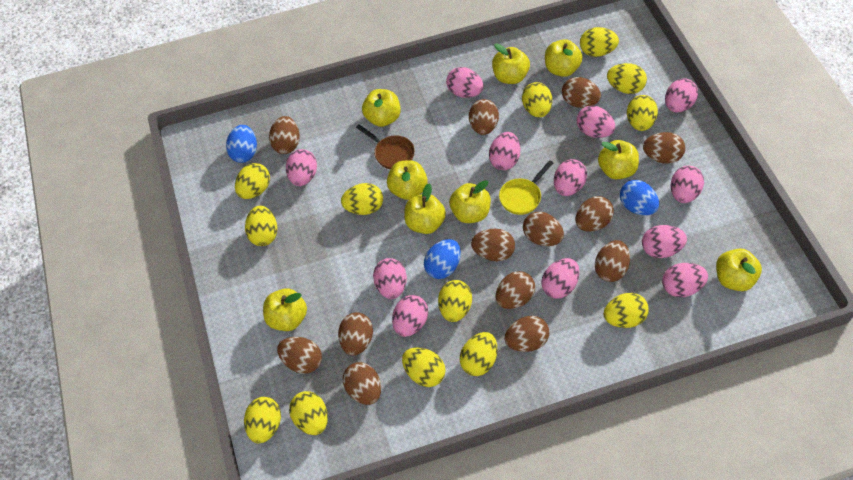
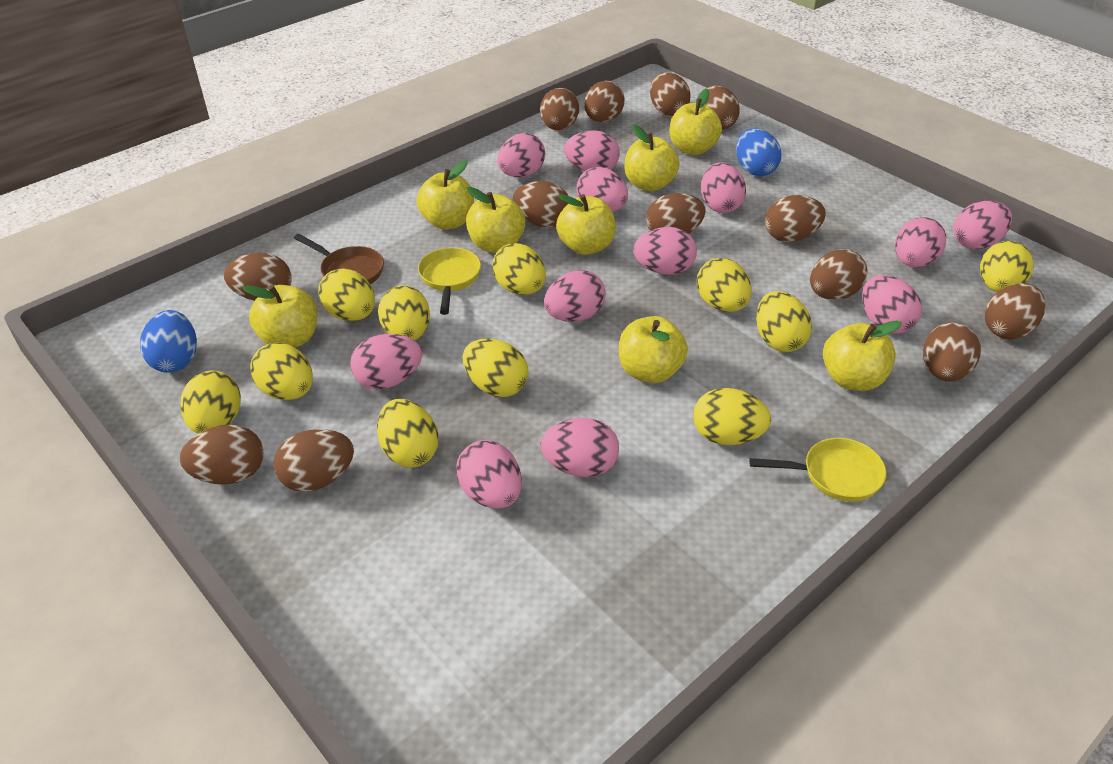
blue egg: 3 -> 2
yellow apple: 9 -> 8
yellow egg: 13 -> 11
yellow pan: 1 -> 2

